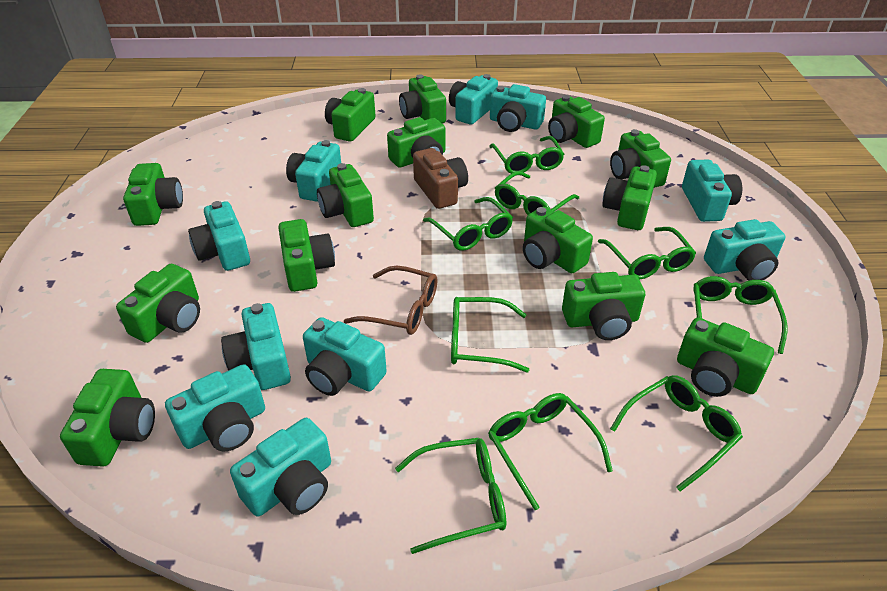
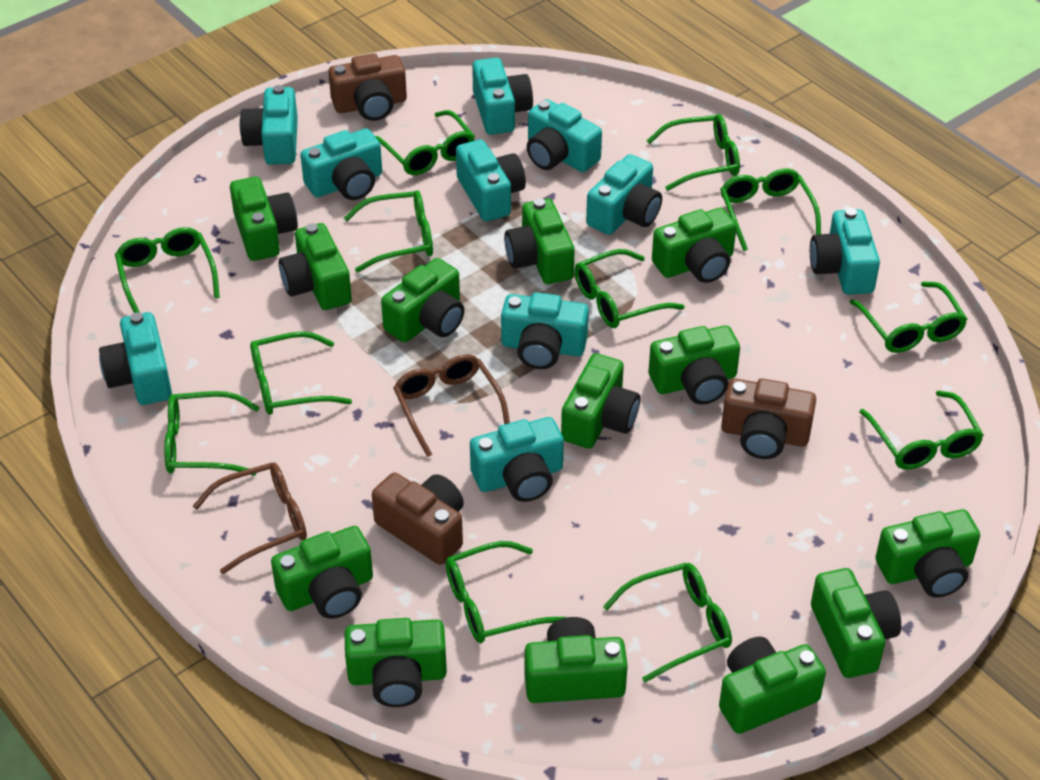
brown camera: 1 -> 3
brown glasses: 1 -> 2
green camera: 14 -> 13
green glasses: 9 -> 12

